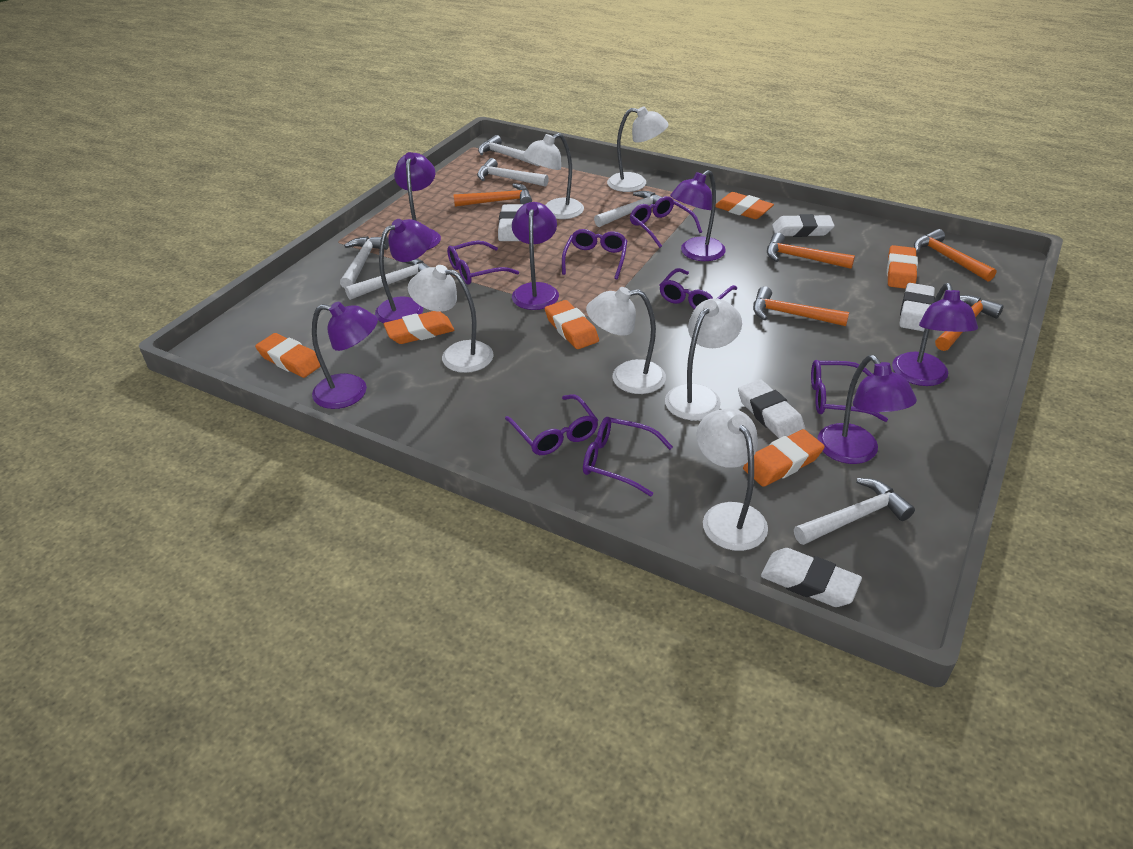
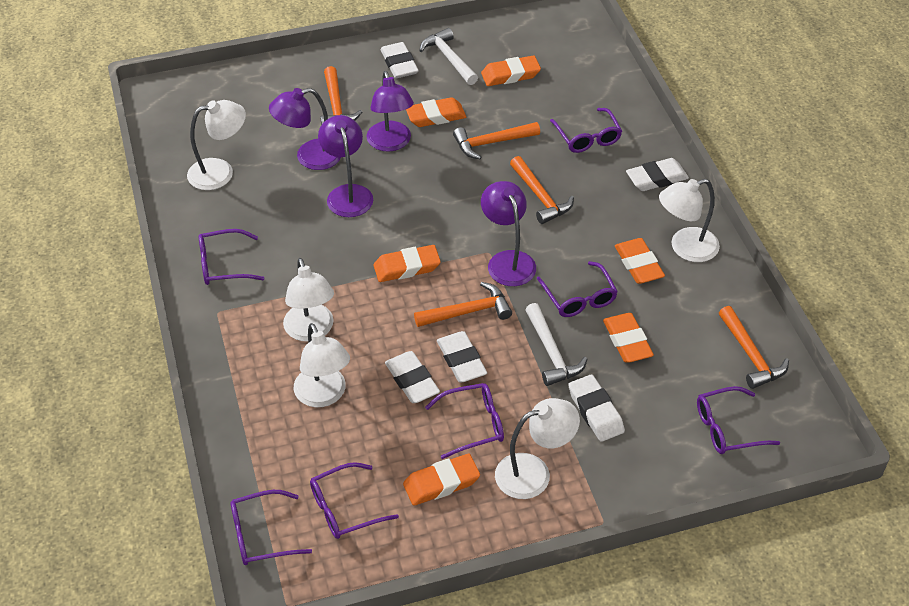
purple lamp: 7 -> 4
white hammer: 6 -> 2
white lamp: 6 -> 5

